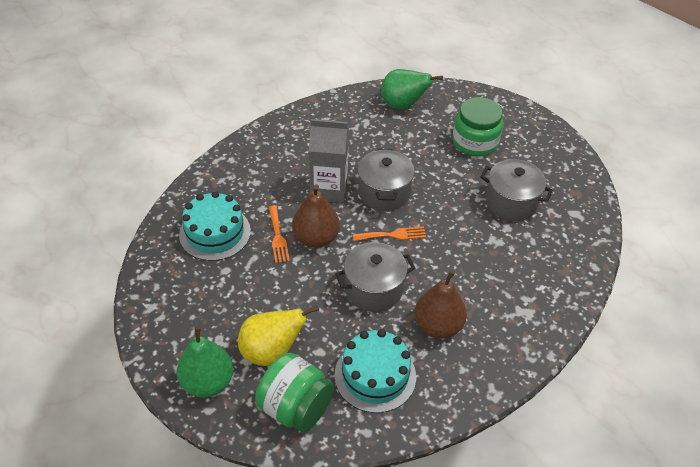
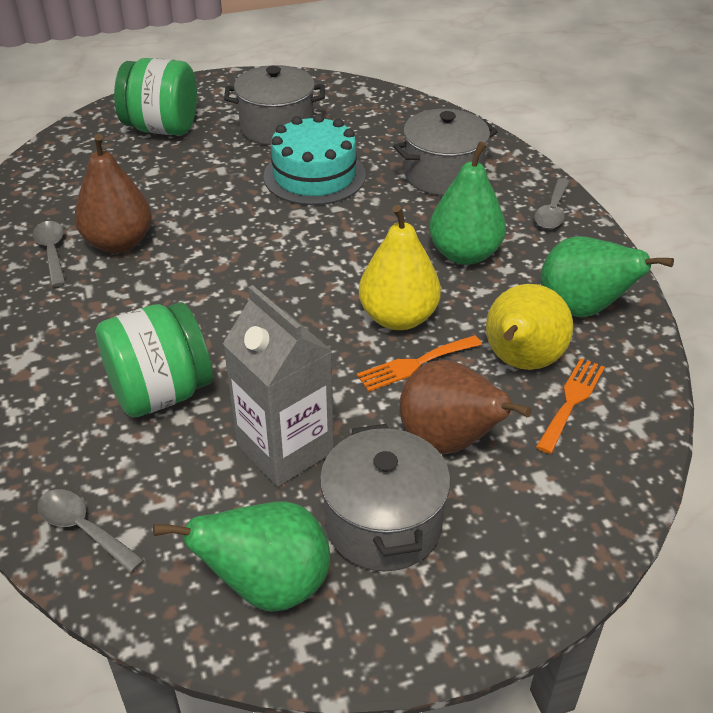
green pear: 2 -> 3
grey spoon: 0 -> 3
turquoise cake: 2 -> 1
yellow pear: 1 -> 2

